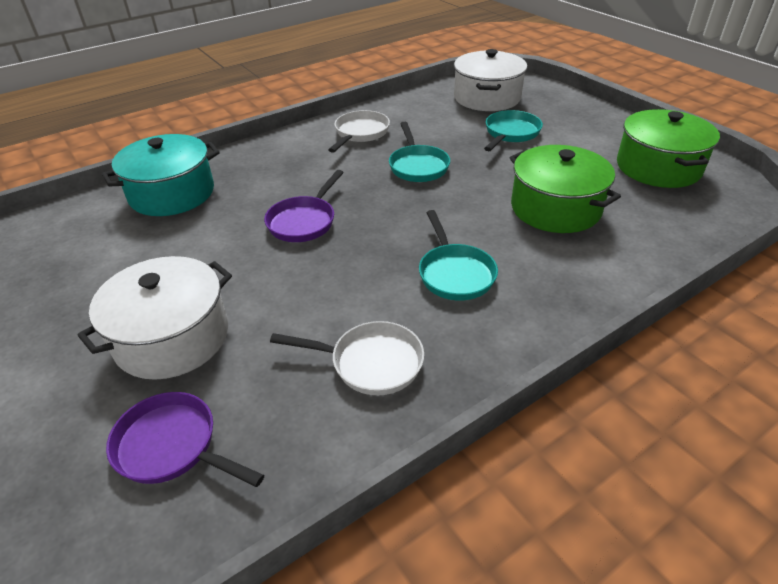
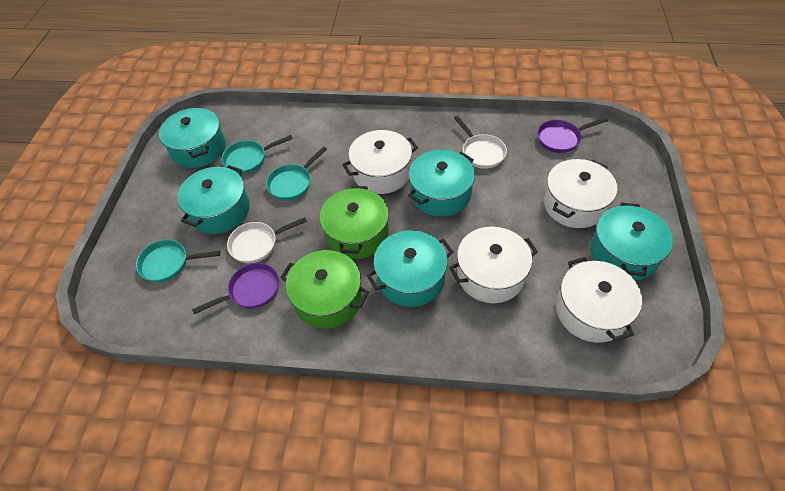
turquoise pot: 1 -> 5
white pot: 2 -> 4

